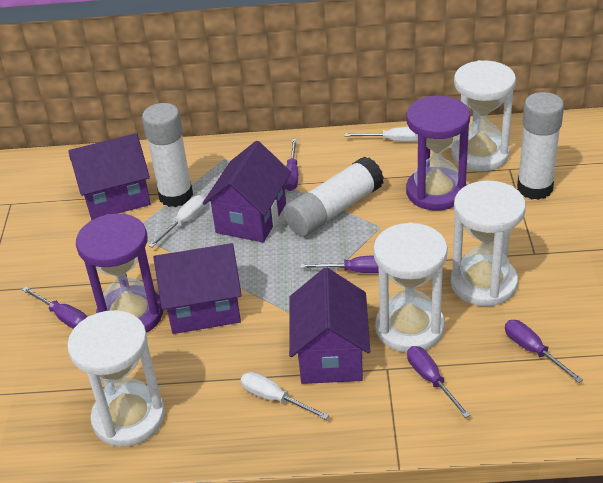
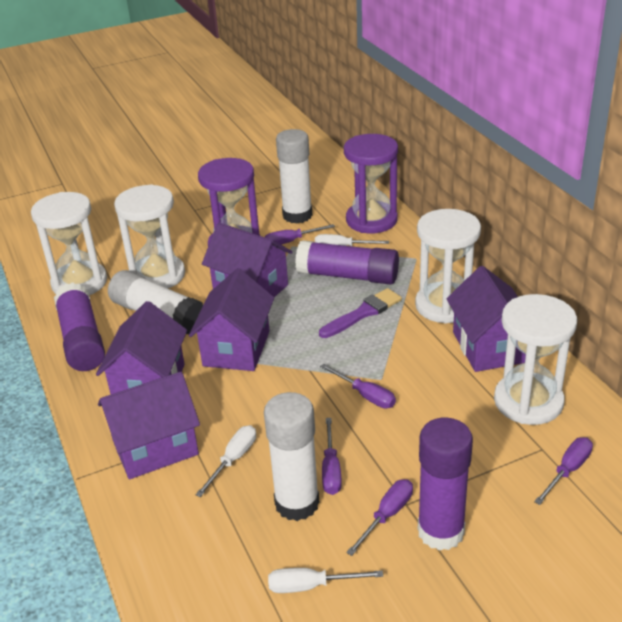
purple brush: 0 -> 1
purple glue stick: 0 -> 3
purple house: 4 -> 5

